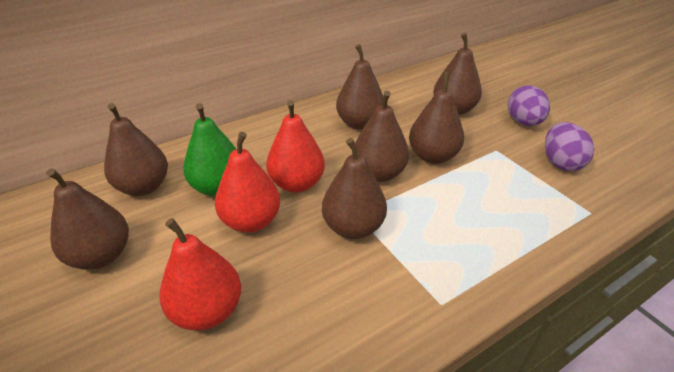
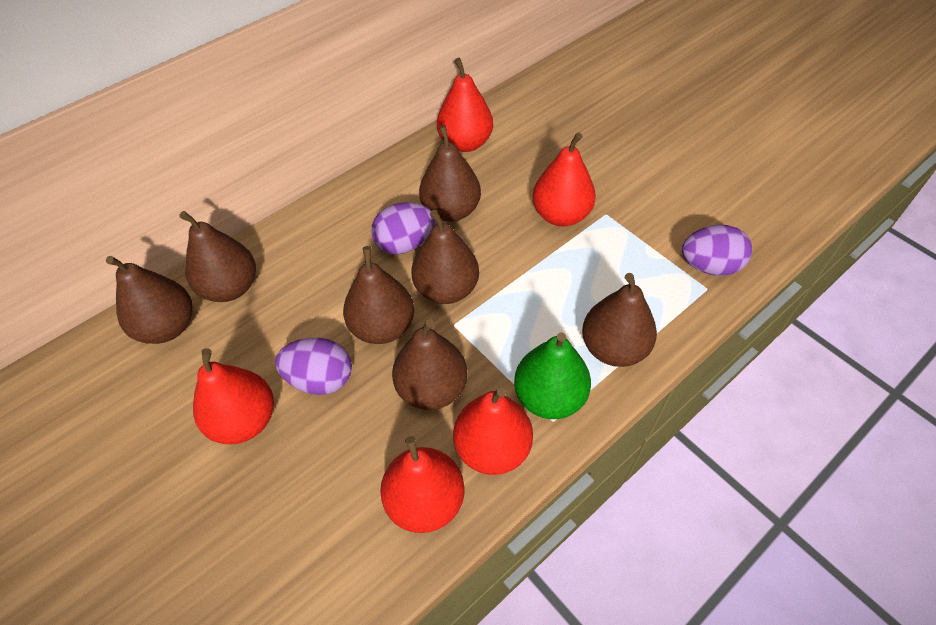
purple egg: 2 -> 3
red pear: 3 -> 5

